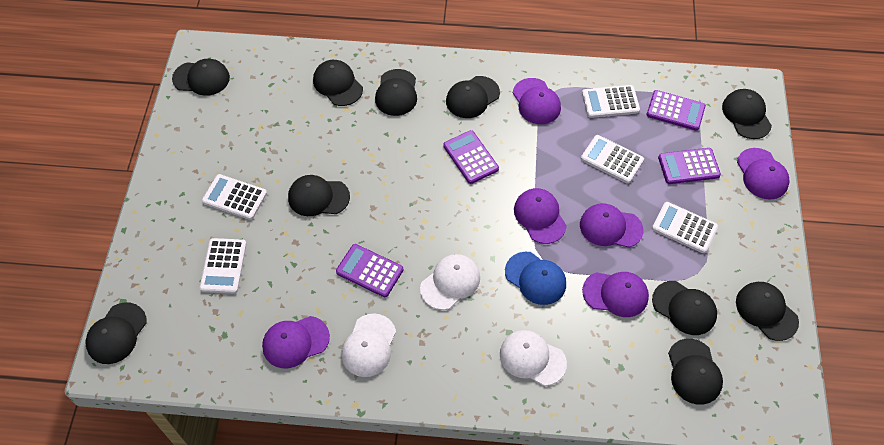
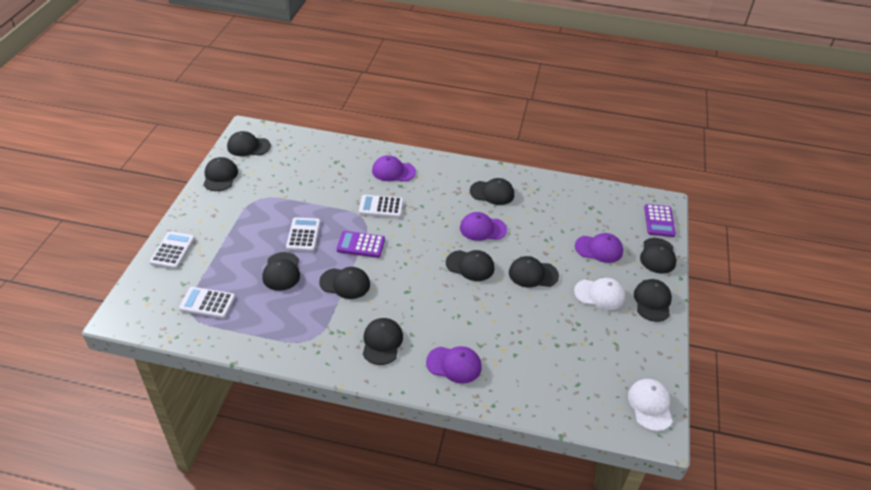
blue cap: 1 -> 0
purple calculator: 4 -> 2
purple cap: 6 -> 4
white calculator: 5 -> 4
white cap: 3 -> 2

